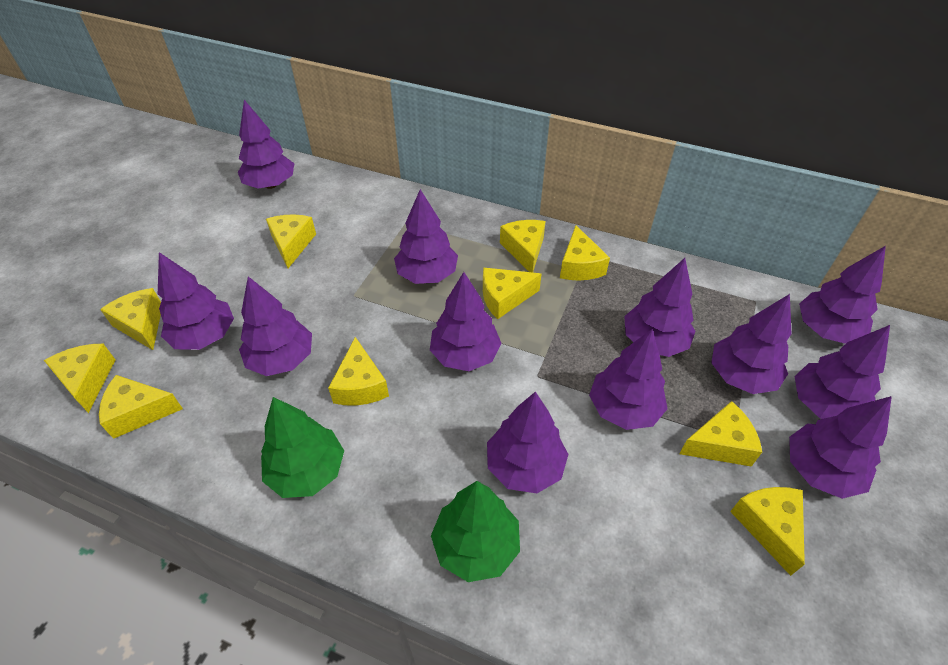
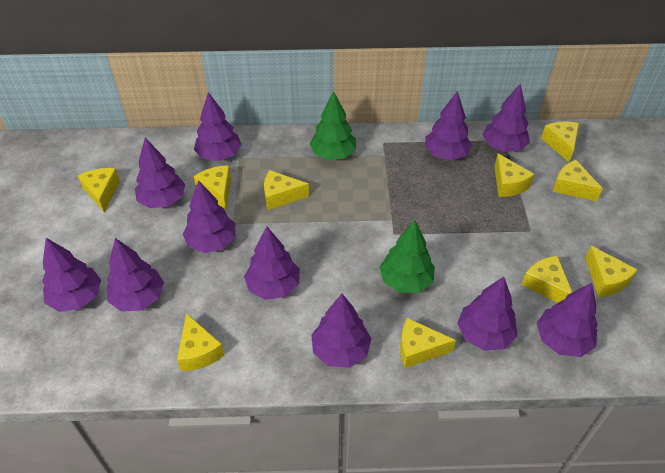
purple tree: 12 -> 11

